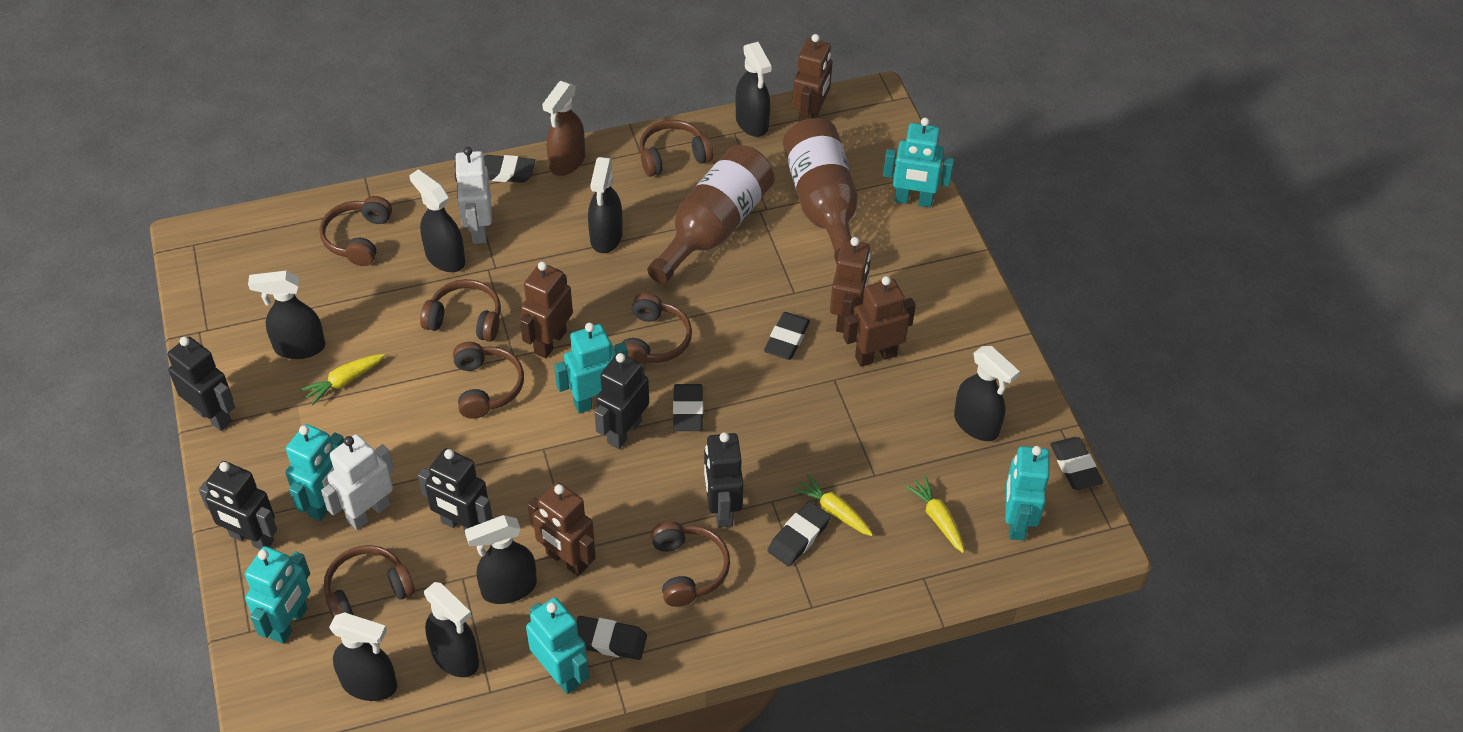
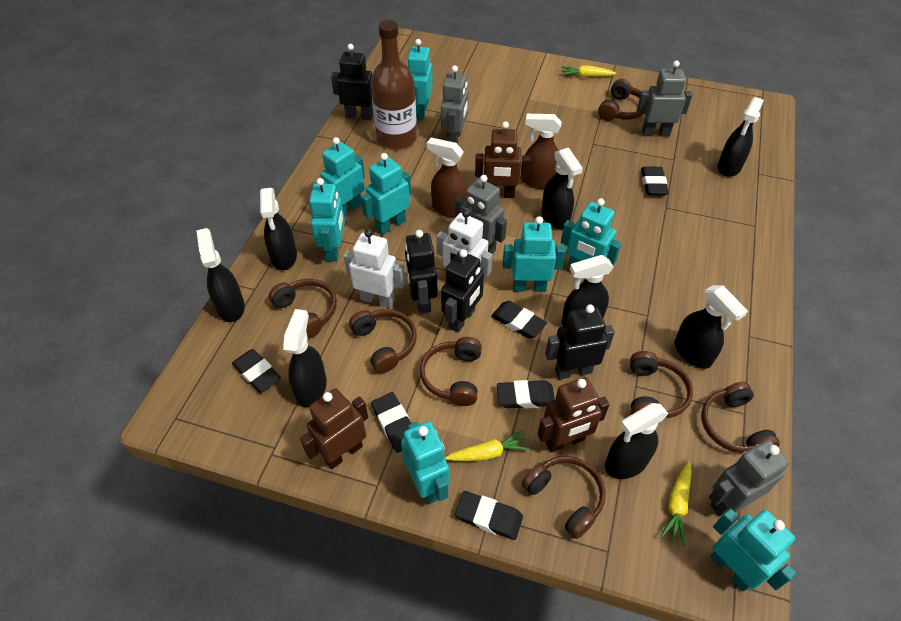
black robot: 5 -> 4
brown bottle: 2 -> 1
brown robot: 5 -> 3
brown spray bottle: 1 -> 2
grey robot: 0 -> 4
turquoise robot: 6 -> 8

